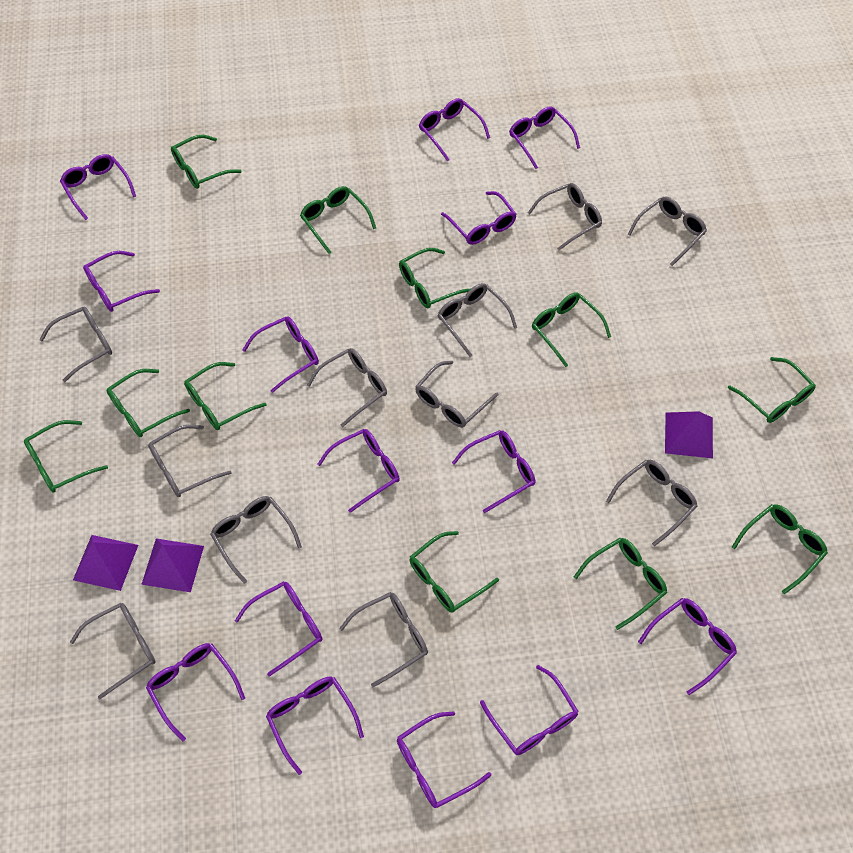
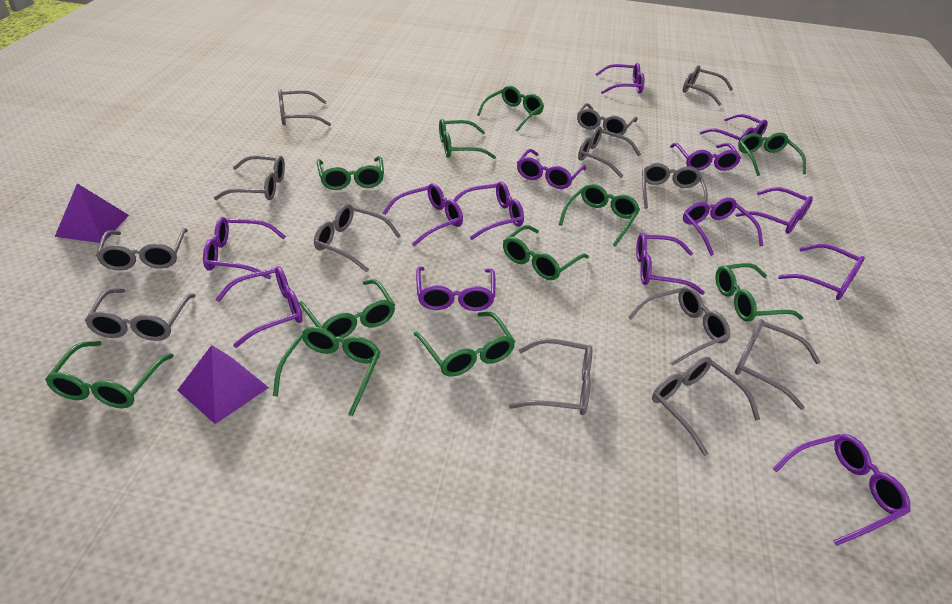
grey glasses: 11 -> 13
purple pyramid: 3 -> 2

